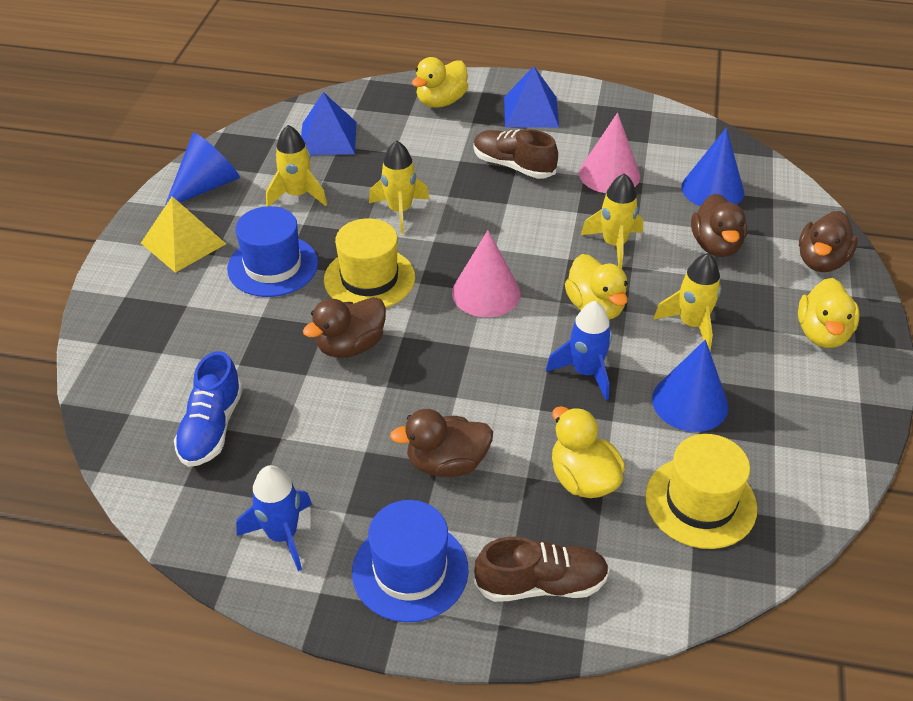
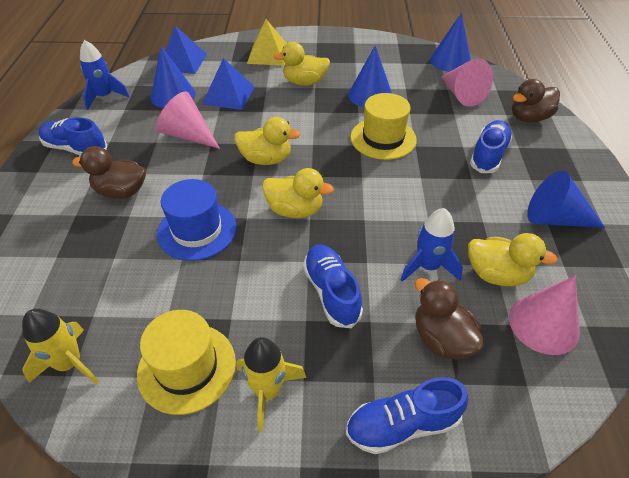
blue cone: 3 -> 4
blue hat: 2 -> 1
blue shoe: 1 -> 4
brown duck: 4 -> 3
brown shoe: 2 -> 0
pink cone: 2 -> 3
yellow rocket: 4 -> 2

